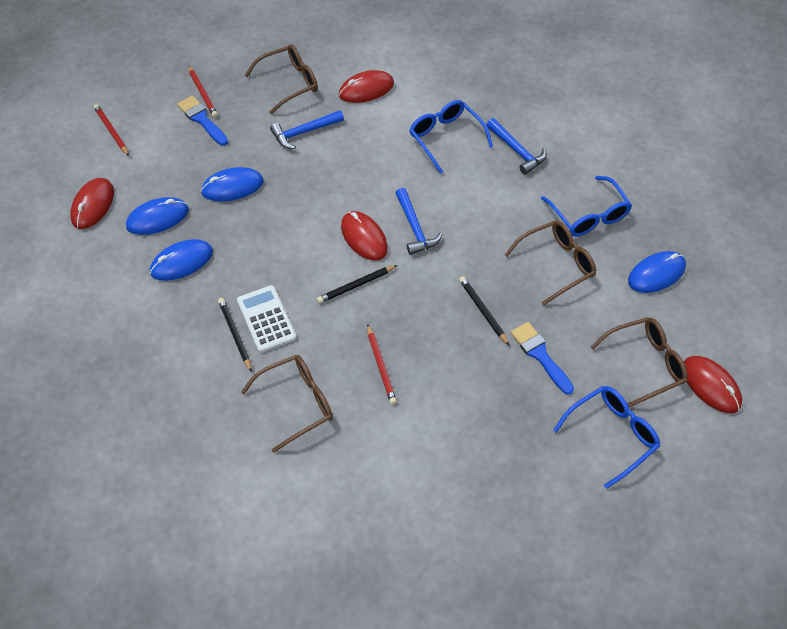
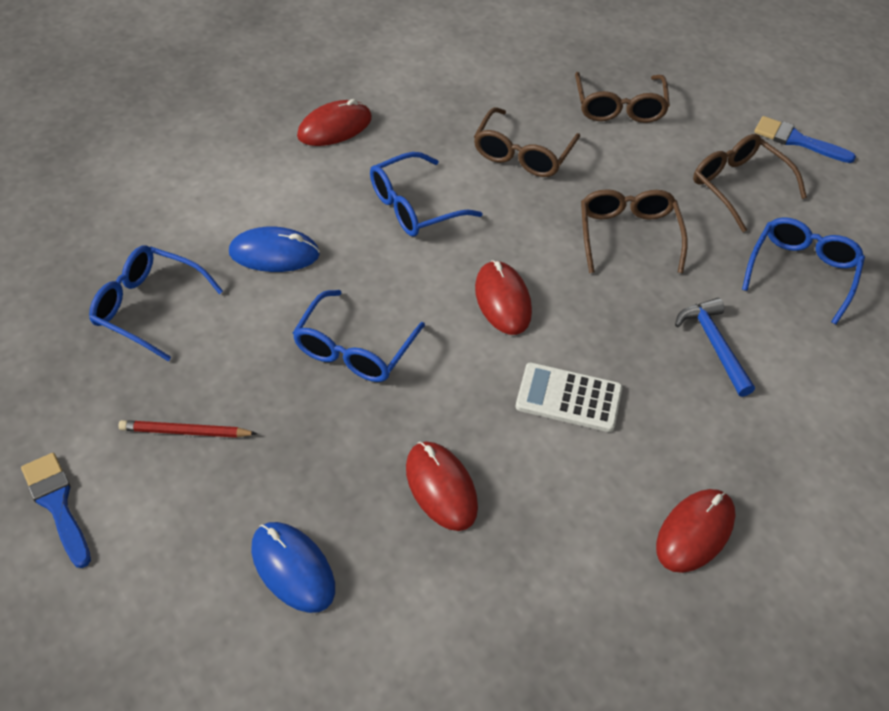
black pencil: 3 -> 0
blue glasses: 3 -> 4
blue hammer: 3 -> 1
blue mouse: 4 -> 2
red pencil: 3 -> 1

